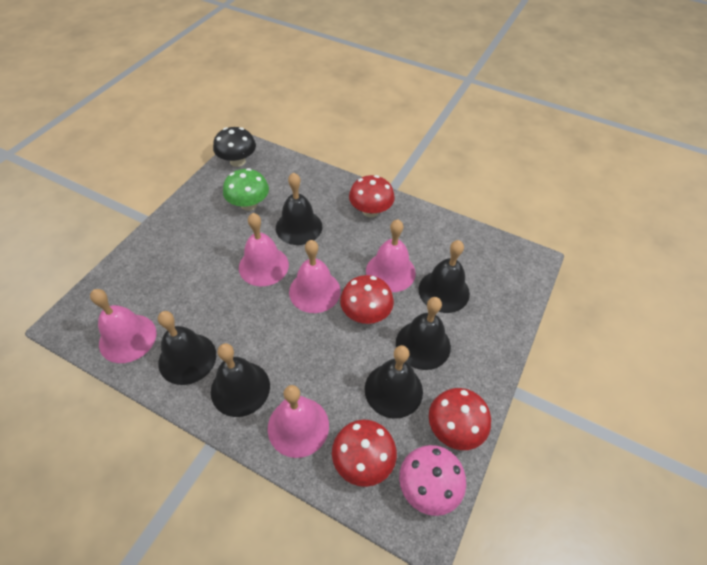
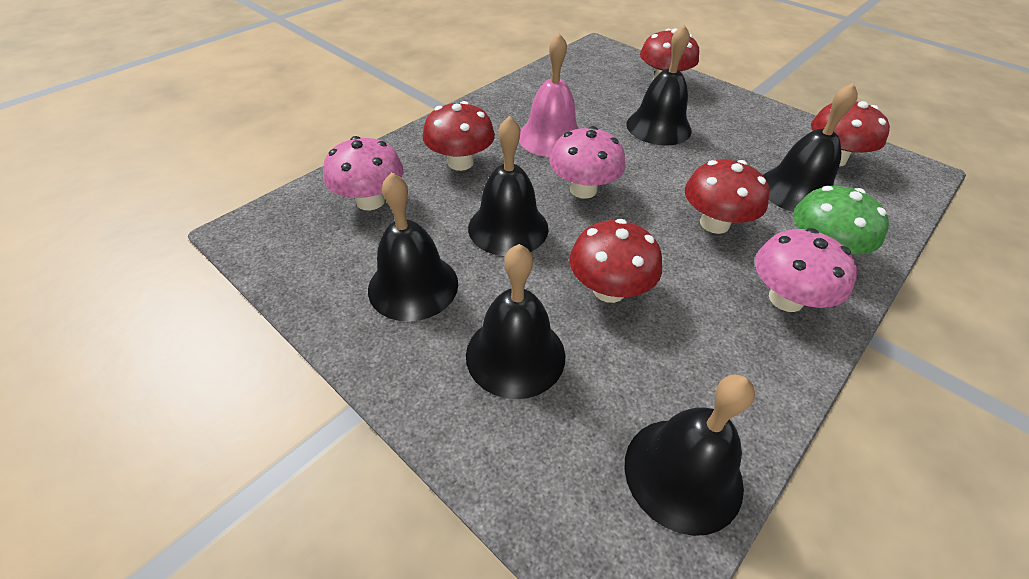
black mushroom: 1 -> 0
pink bell: 5 -> 1
pink mushroom: 1 -> 3
red mushroom: 4 -> 5

